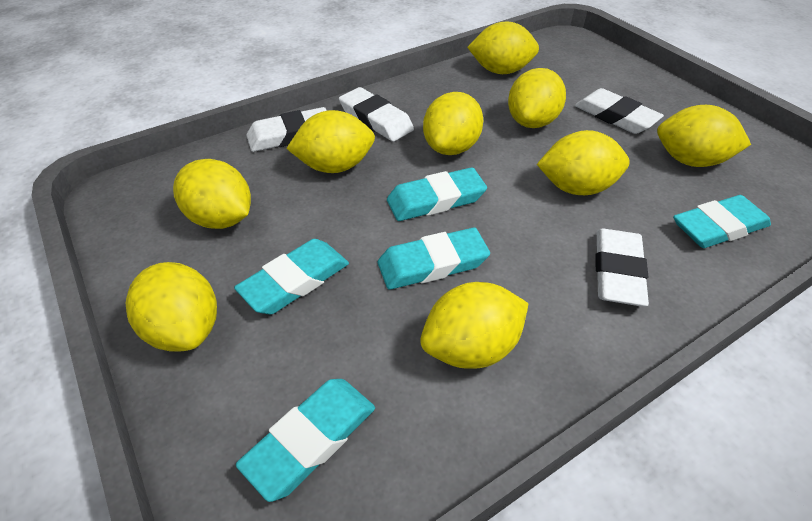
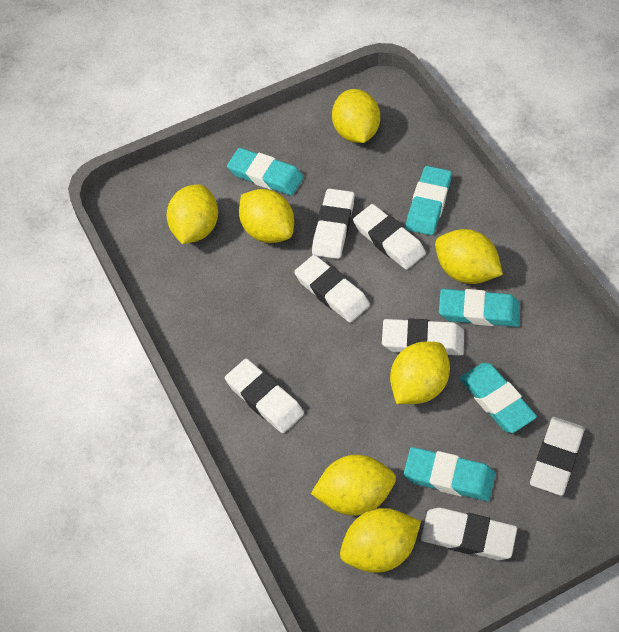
white eraser: 4 -> 7
yellow lemon: 9 -> 7

